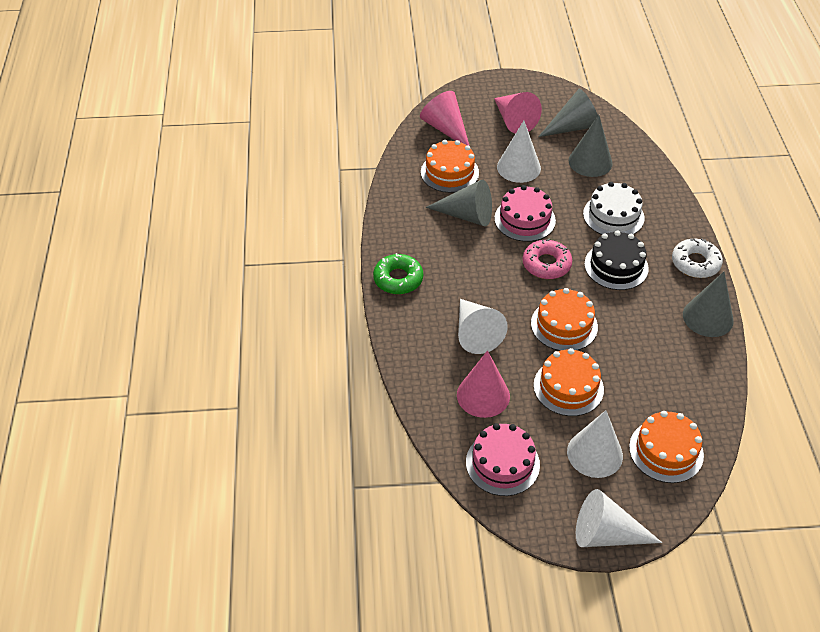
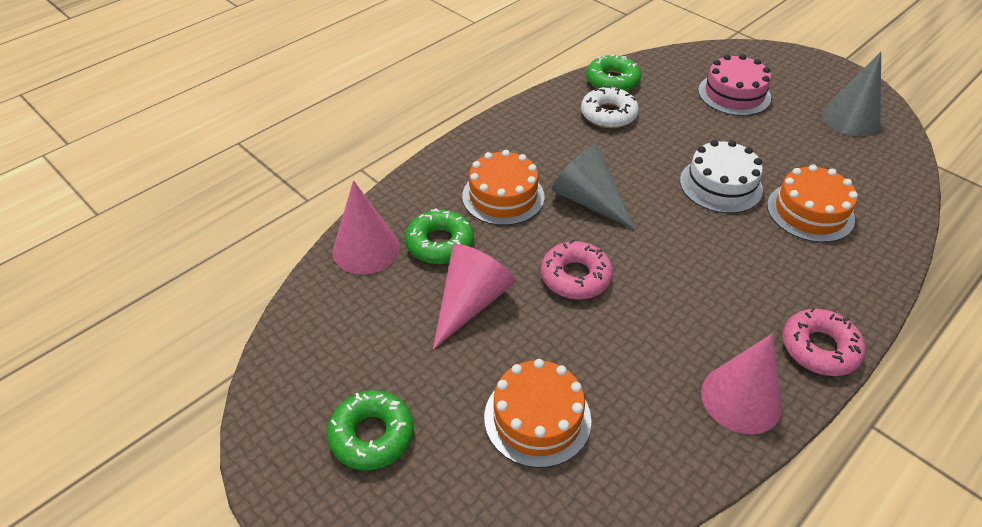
black cake: 1 -> 0
green donut: 1 -> 3
grey cone: 4 -> 2
orange cake: 4 -> 3
pink cake: 2 -> 1
pink donut: 1 -> 2
white cone: 4 -> 0

